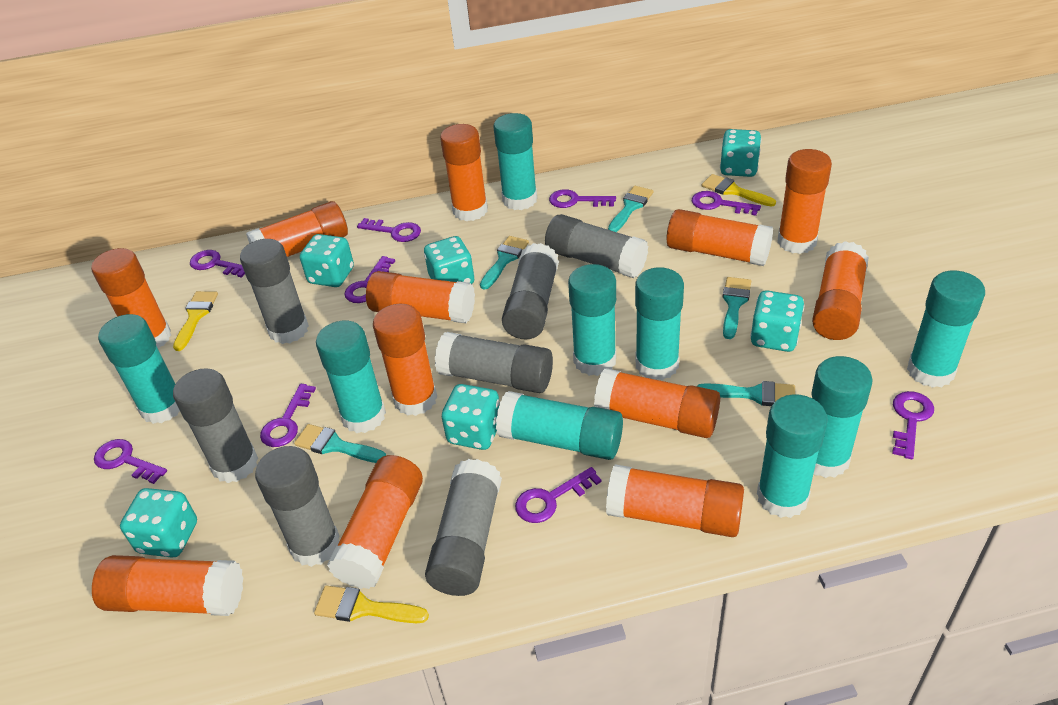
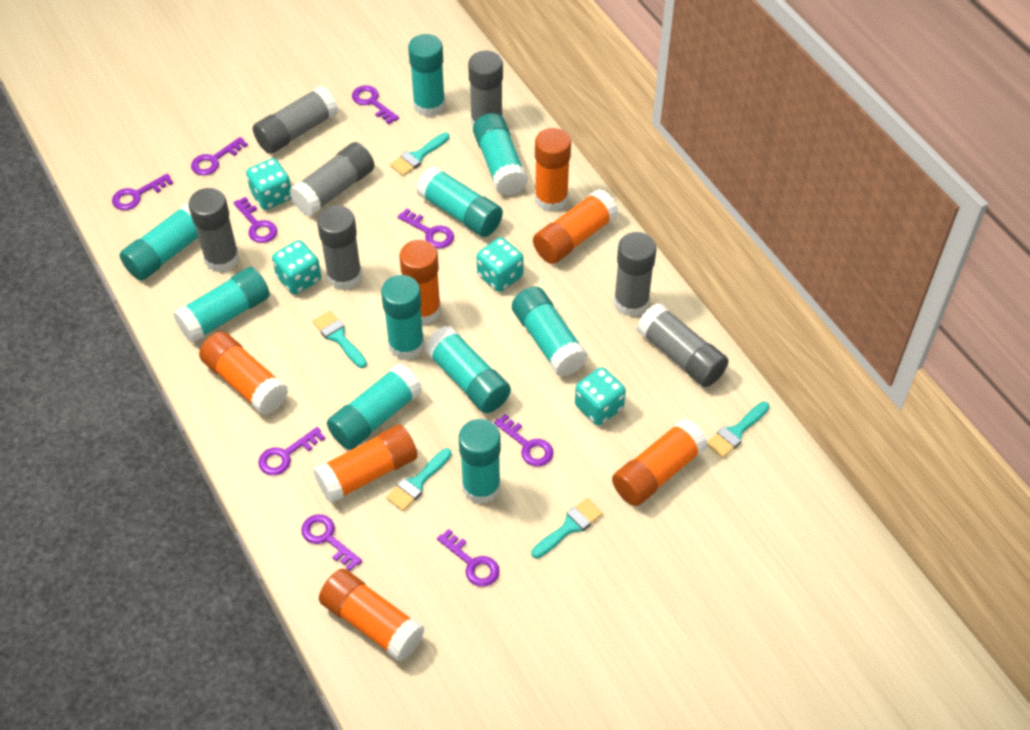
orange glue stick: 12 -> 7
turquoise dice: 6 -> 4
turquoise glue stick: 9 -> 10
yellow brush: 3 -> 0

